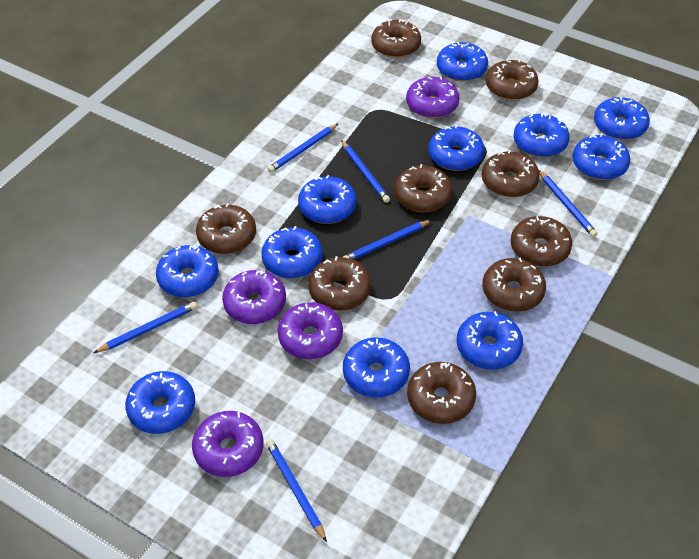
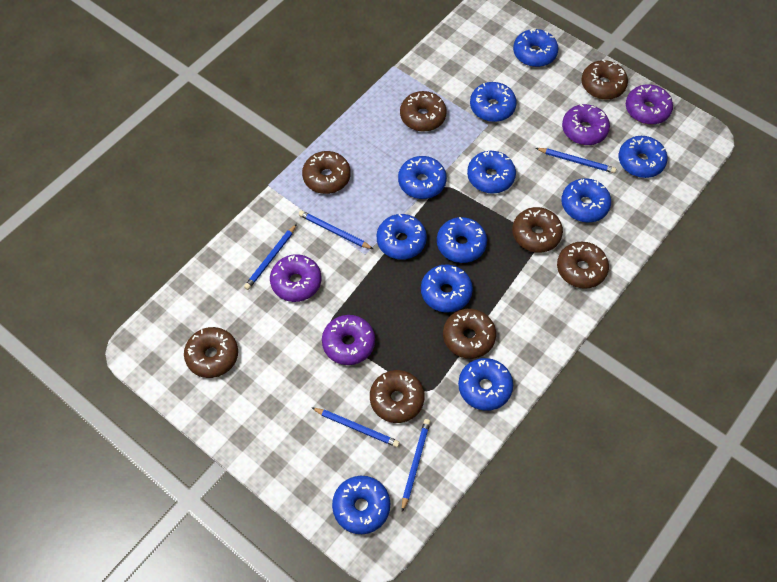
blue pencil: 6 -> 5
brown donut: 9 -> 8

